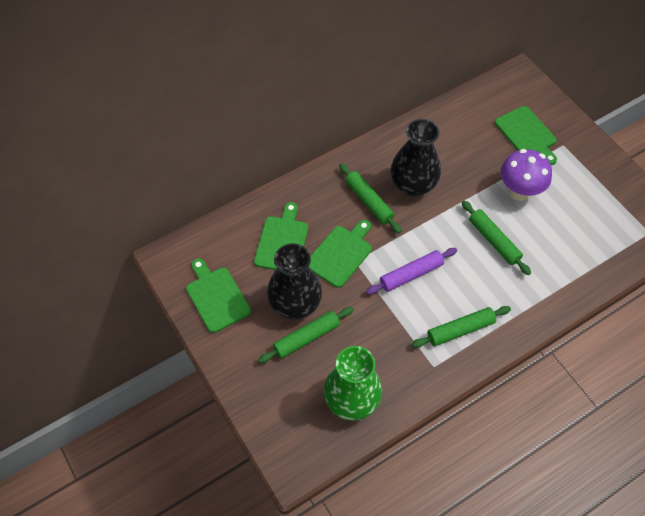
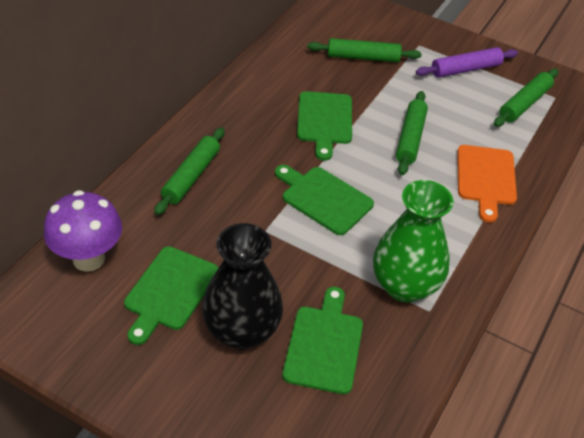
black vase: 2 -> 1
orange cutting board: 0 -> 1

